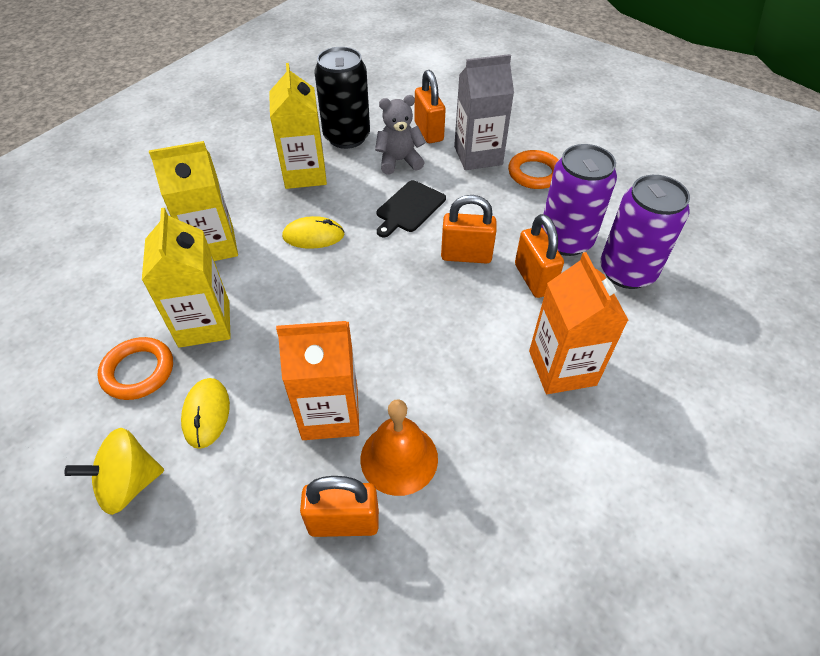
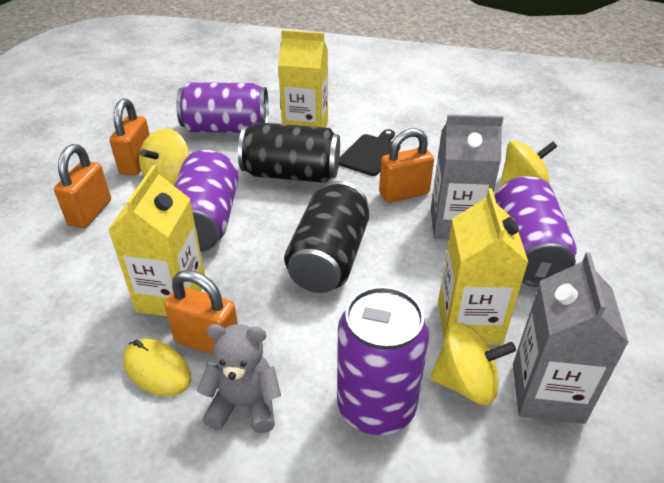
black can: 1 -> 2
grey carton: 1 -> 2
orange bell: 1 -> 0
orange carton: 2 -> 0
orange ring: 2 -> 0
purple can: 2 -> 4
yellow mouse: 2 -> 1
yellow spinning top: 1 -> 3

